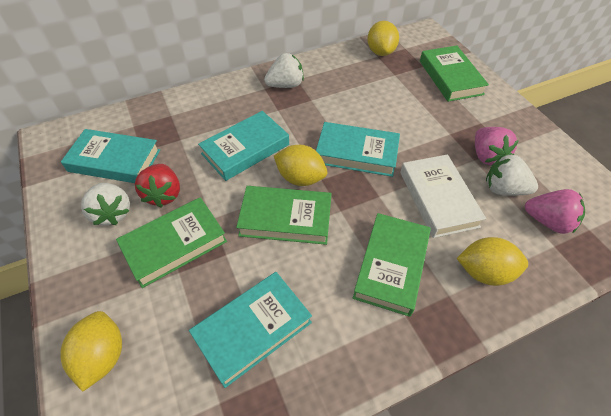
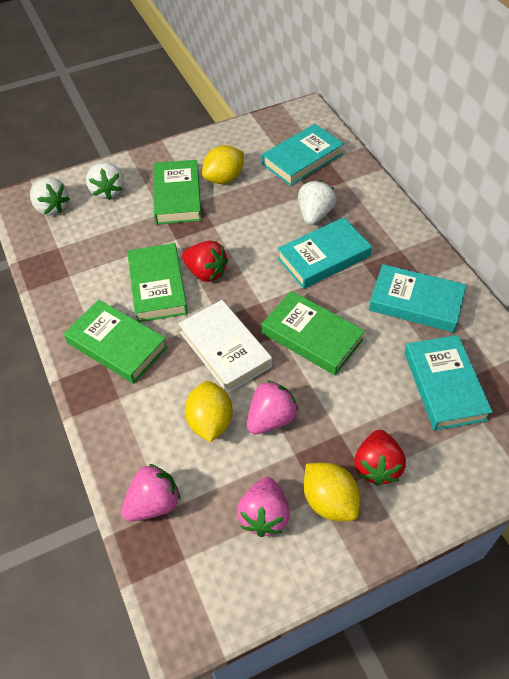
pink strawberry: 2 -> 3
red strawberry: 1 -> 2
yellow lemon: 4 -> 3

